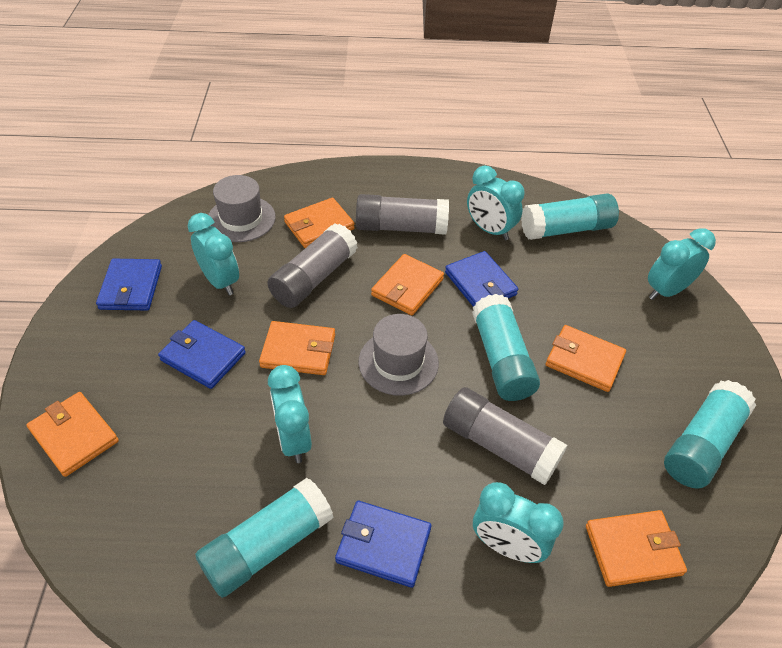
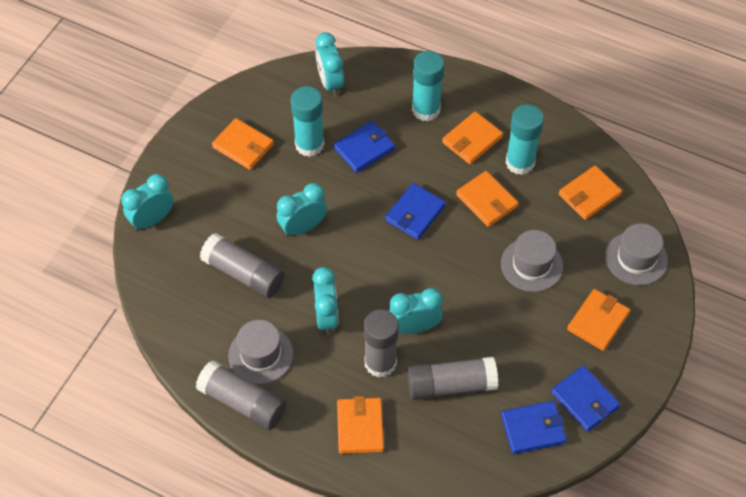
grey glue stick: 3 -> 4
grey hat: 2 -> 3
turquoise glue stick: 4 -> 3

